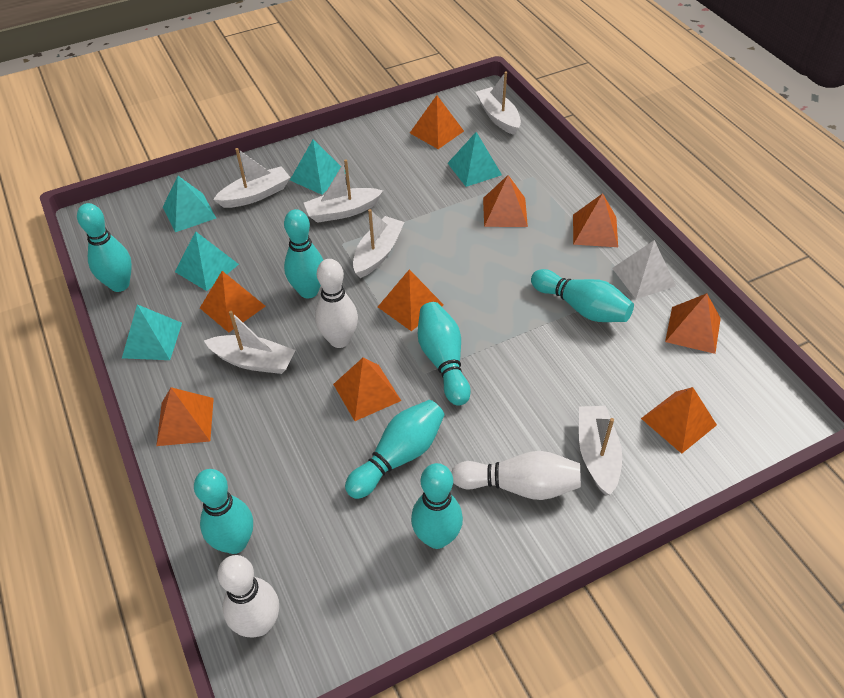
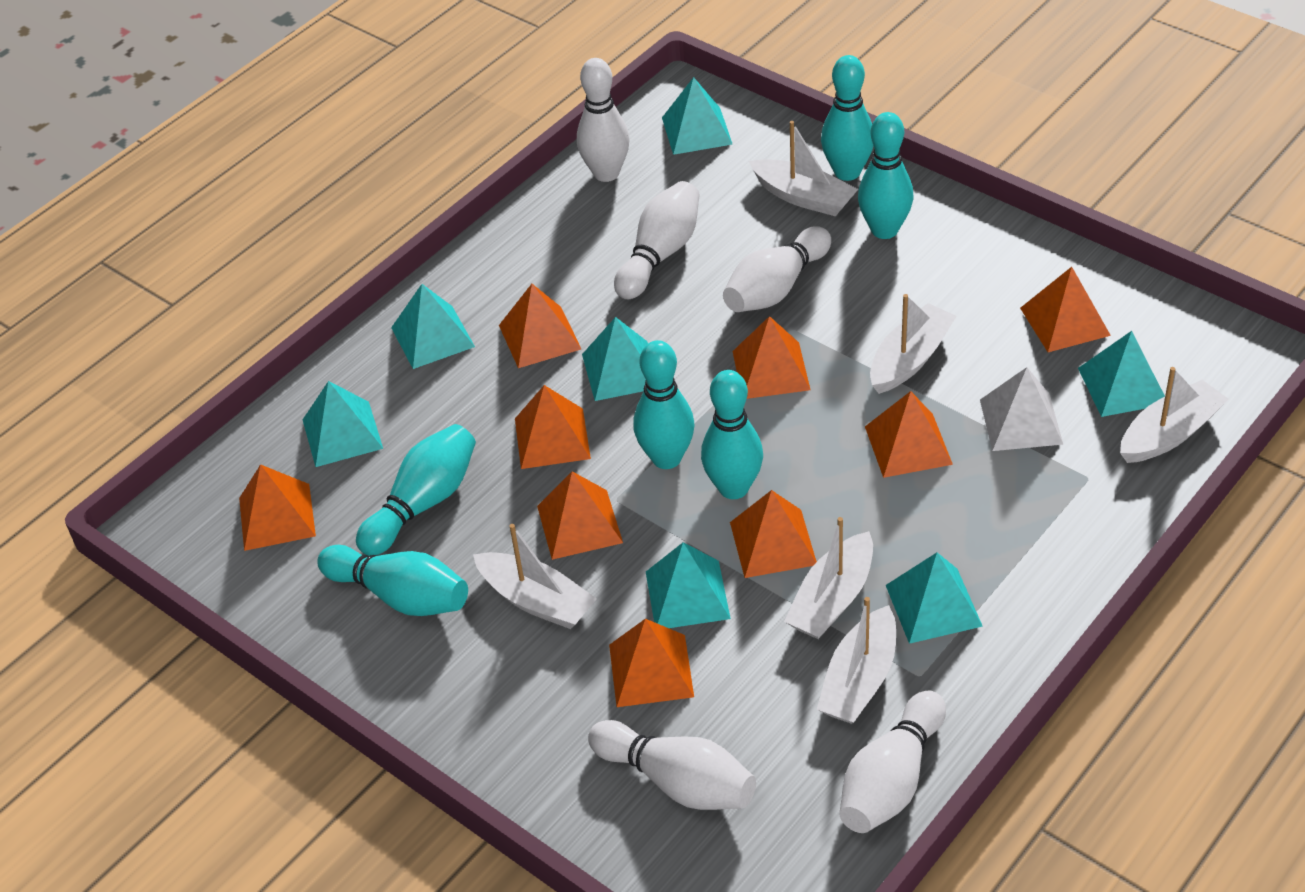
turquoise bowling pin: 7 -> 6
turquoise pyramid: 5 -> 7
white bowling pin: 3 -> 5

